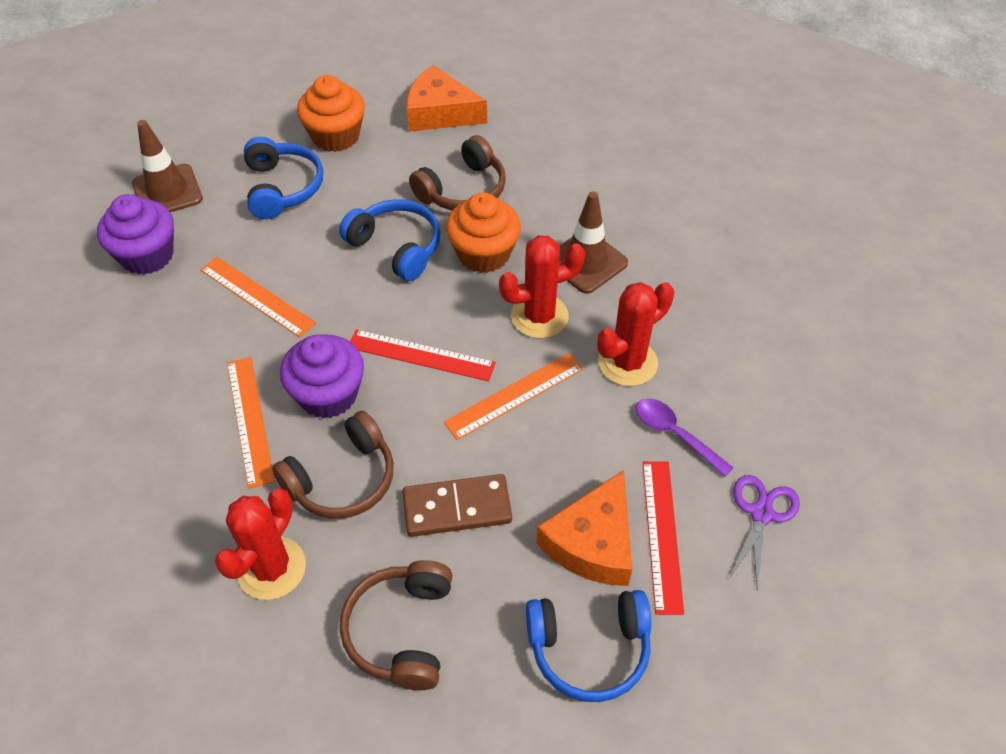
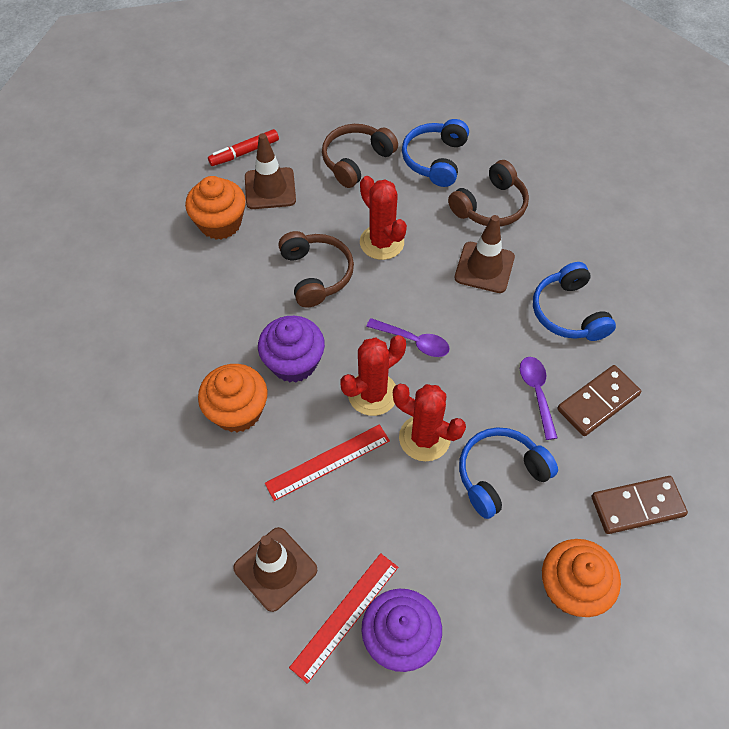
brown domino: 1 -> 2
brown traffic cone: 2 -> 3
orange cheese: 2 -> 0
orange cupcake: 2 -> 3
orange ruler: 3 -> 0
purple scissors: 1 -> 0
purple spoon: 1 -> 2
red marker: 0 -> 1

